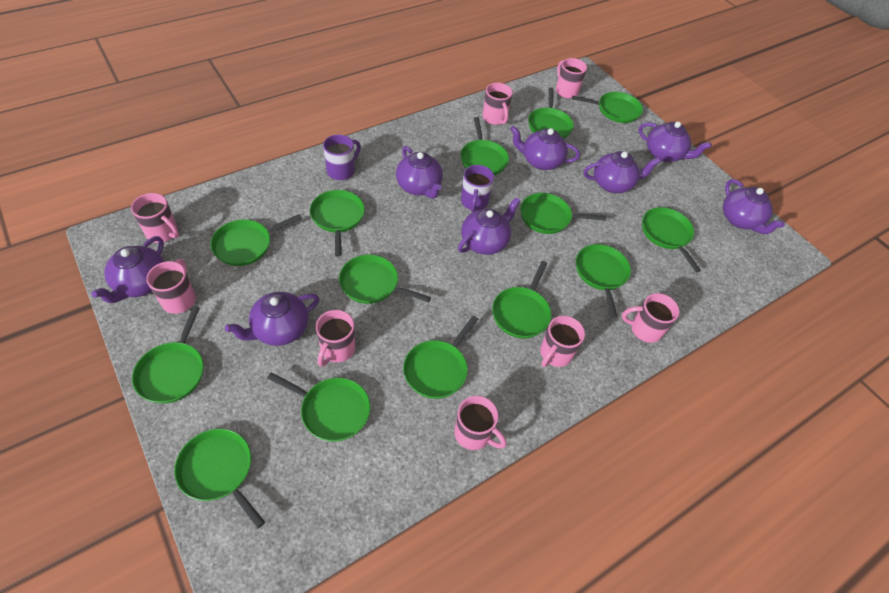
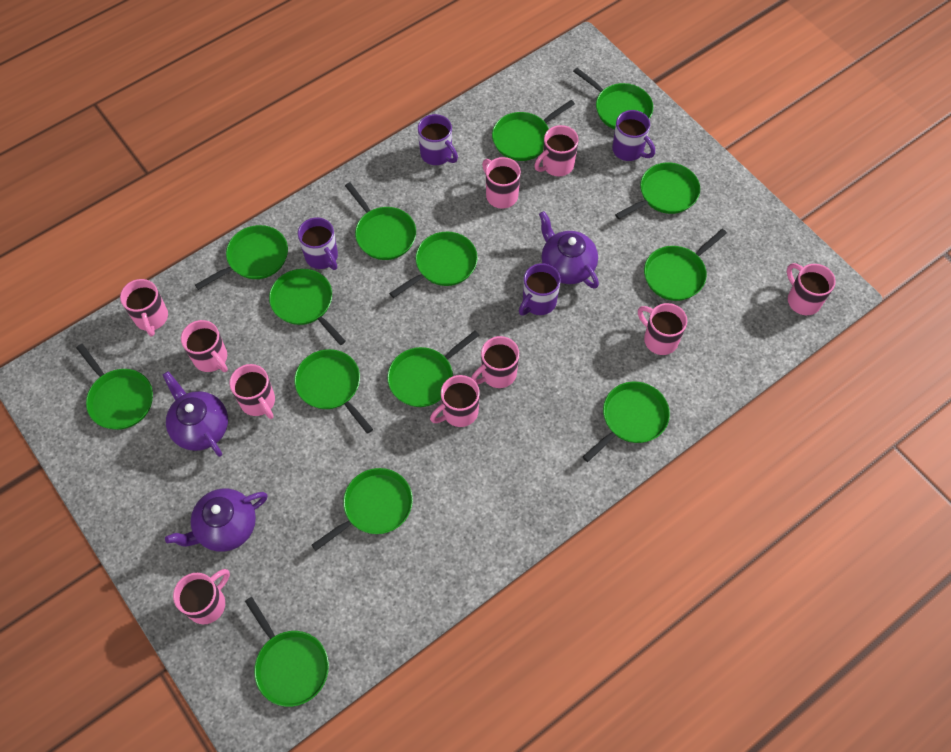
pink mug: 8 -> 10
purple mug: 2 -> 4
purple teapot: 8 -> 3

